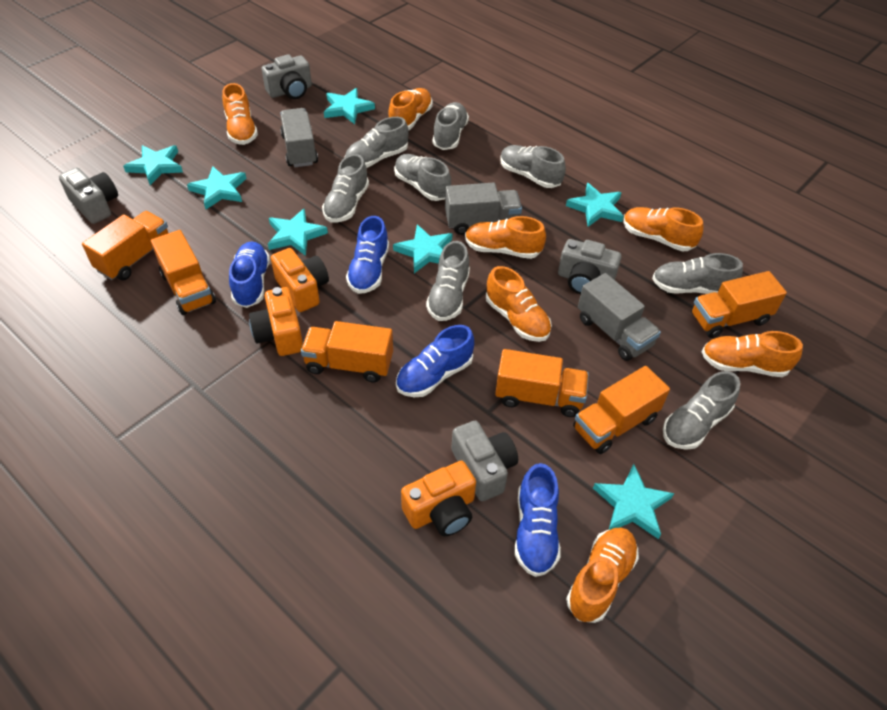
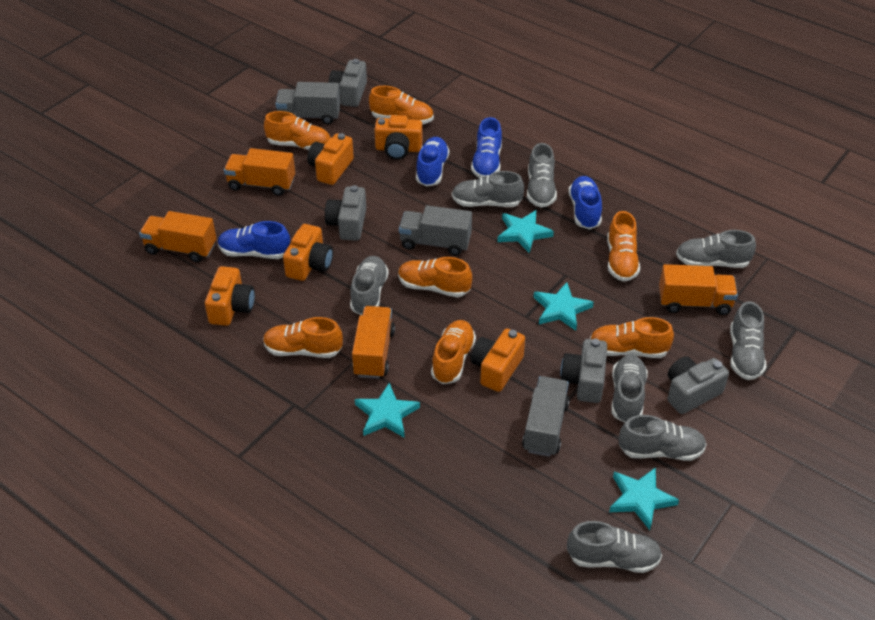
orange camera: 3 -> 5
orange truck: 6 -> 4
turquoise star: 7 -> 4

